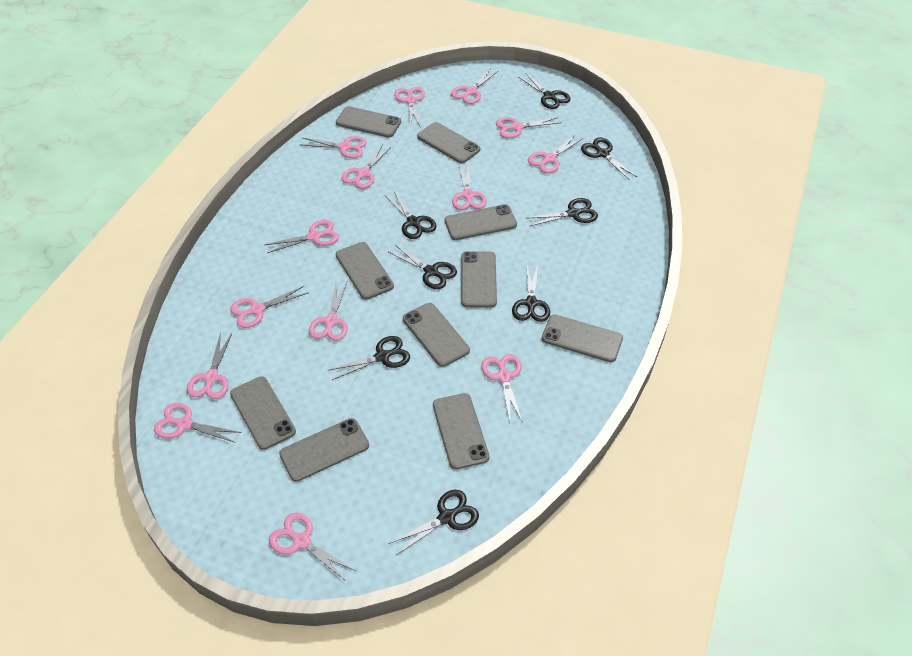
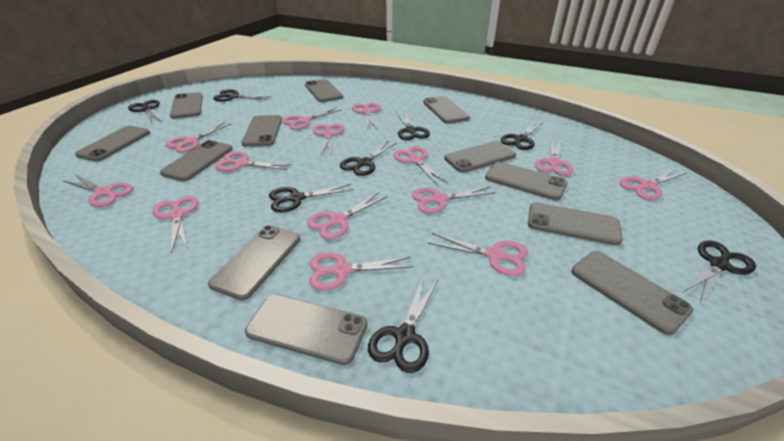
grey phone: 10 -> 12

